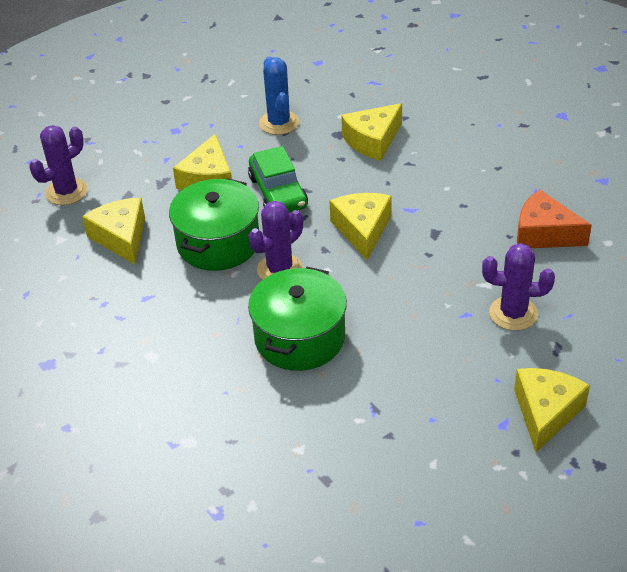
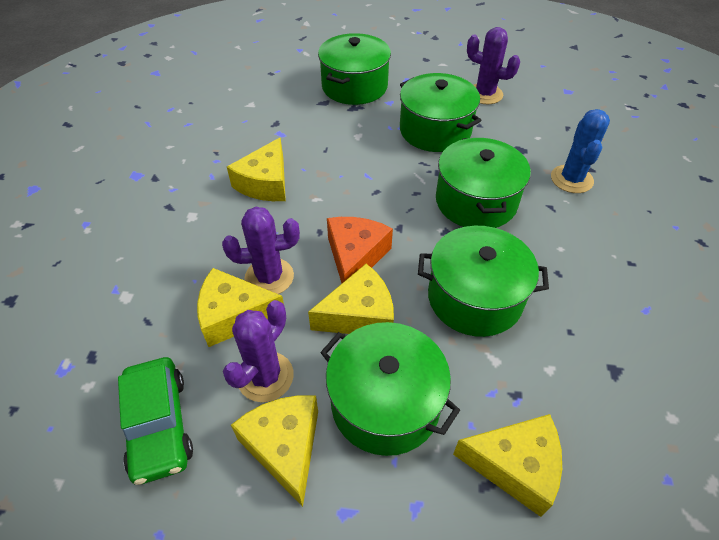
green pot: 2 -> 5

